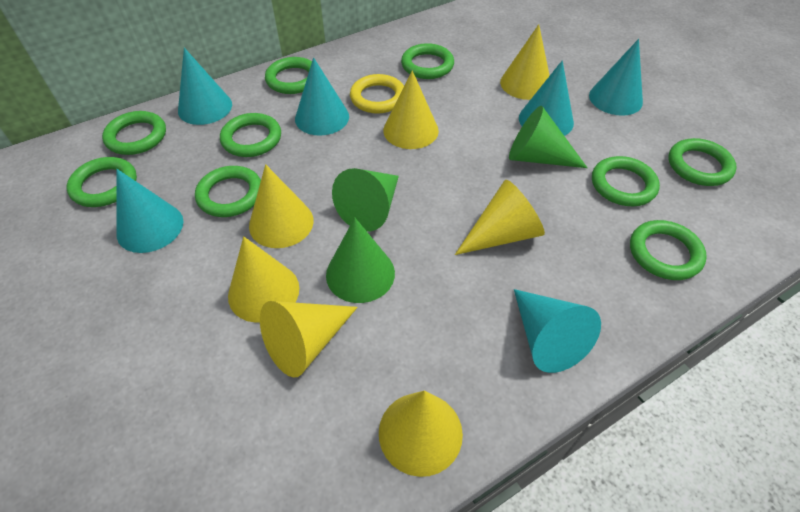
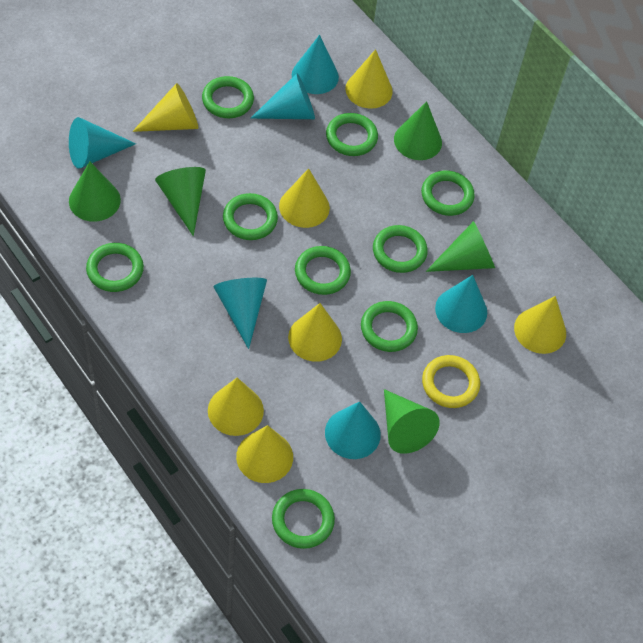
green cone: 3 -> 5

